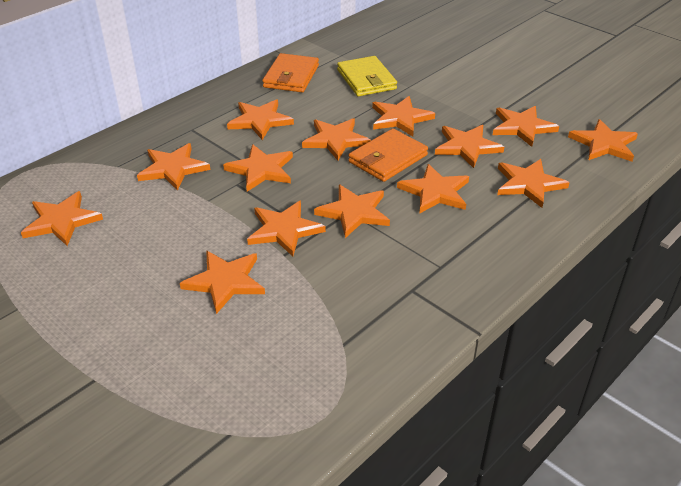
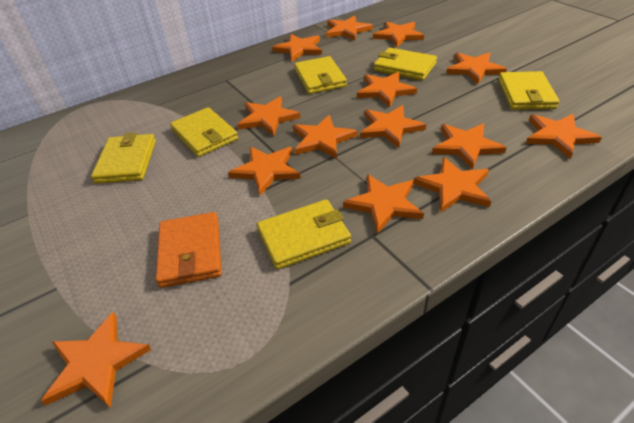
orange wallet: 2 -> 1
yellow wallet: 1 -> 6

